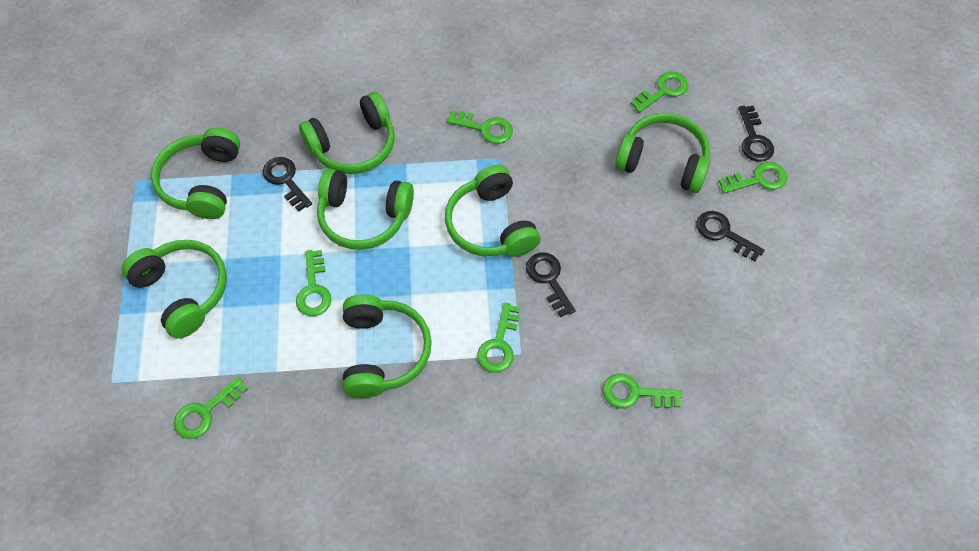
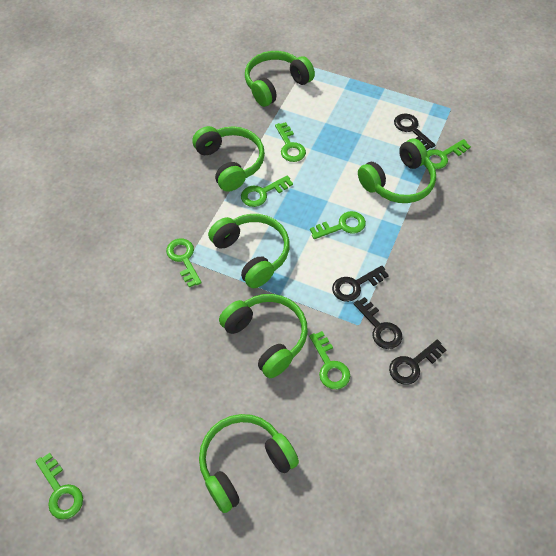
green headphones: 7 -> 6

